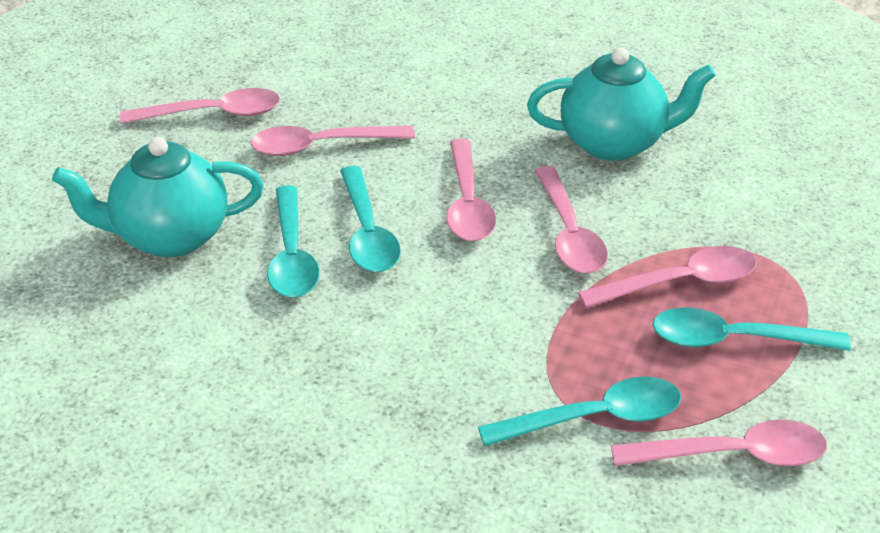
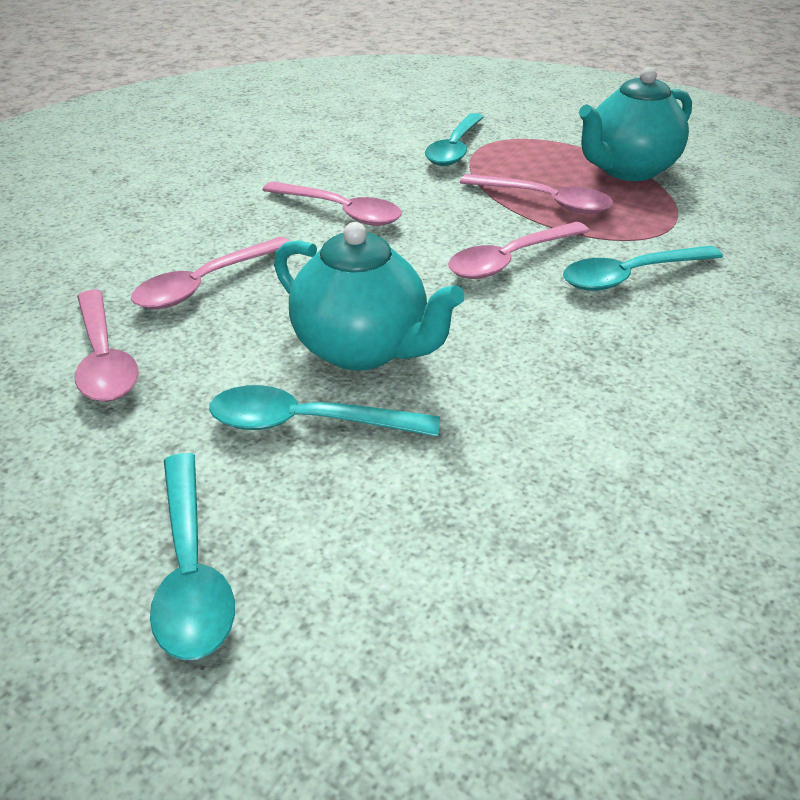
pink spoon: 6 -> 5

